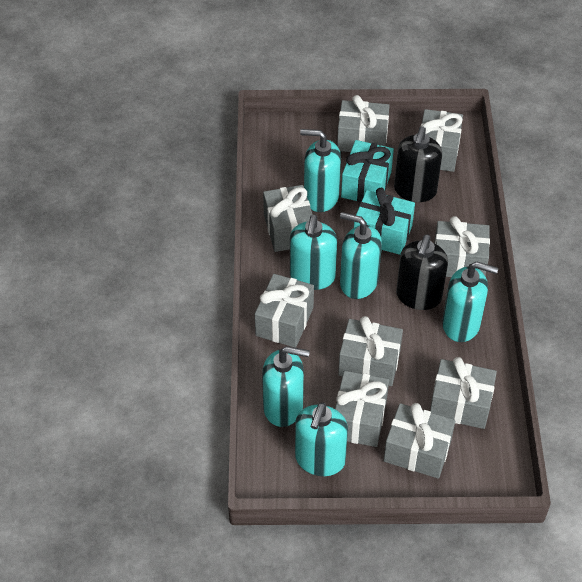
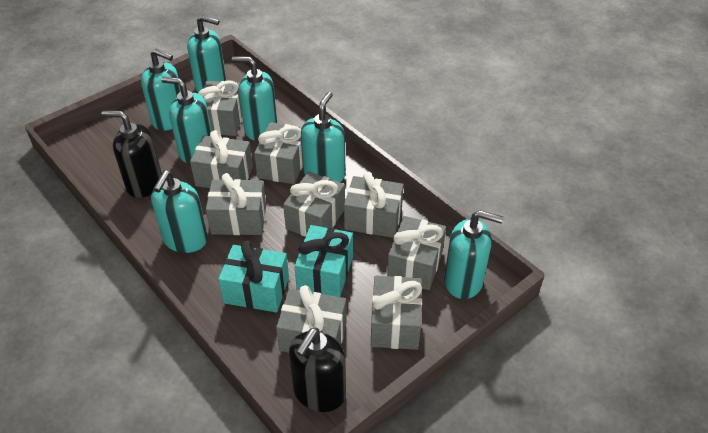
turquoise soap dispenser: 6 -> 7

